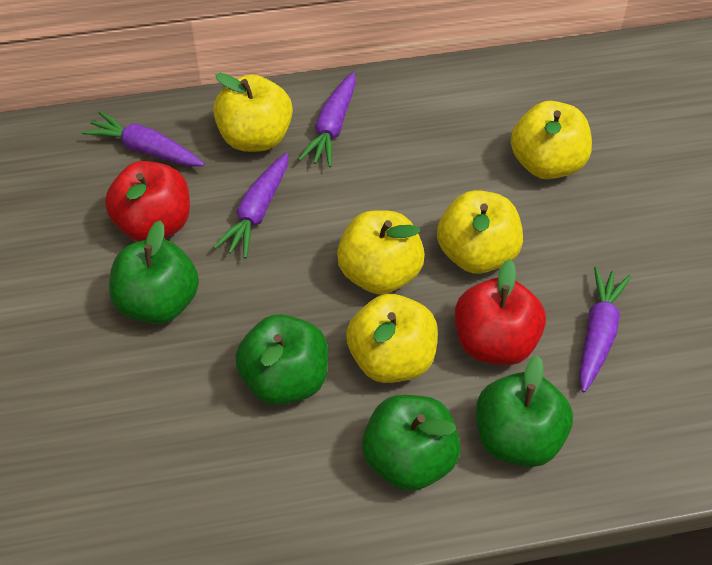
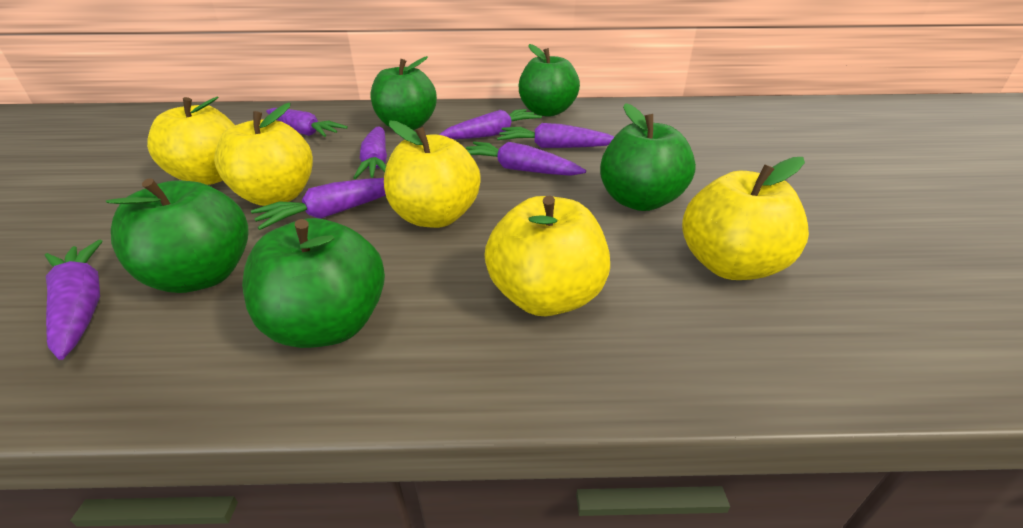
green apple: 4 -> 5
purple carrot: 4 -> 7
red apple: 2 -> 0

